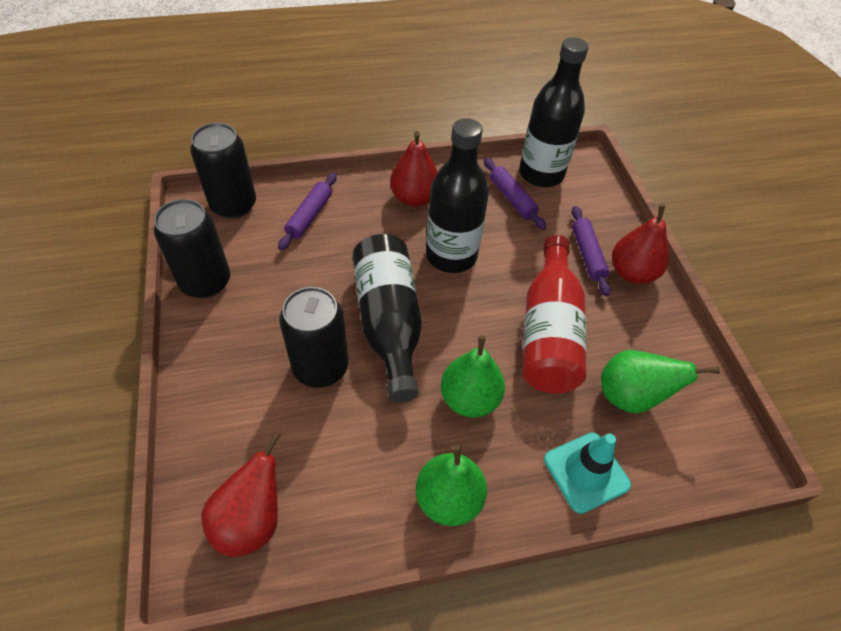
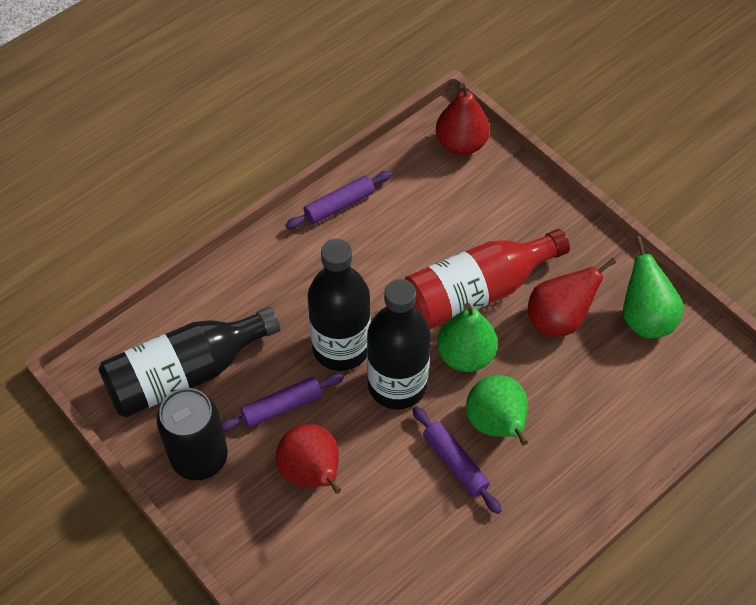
black can: 3 -> 1
turquoise traffic cone: 1 -> 0

